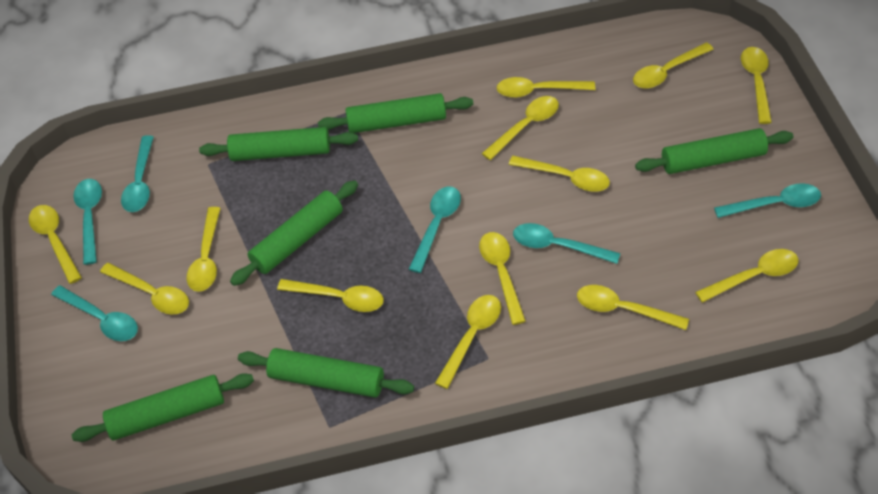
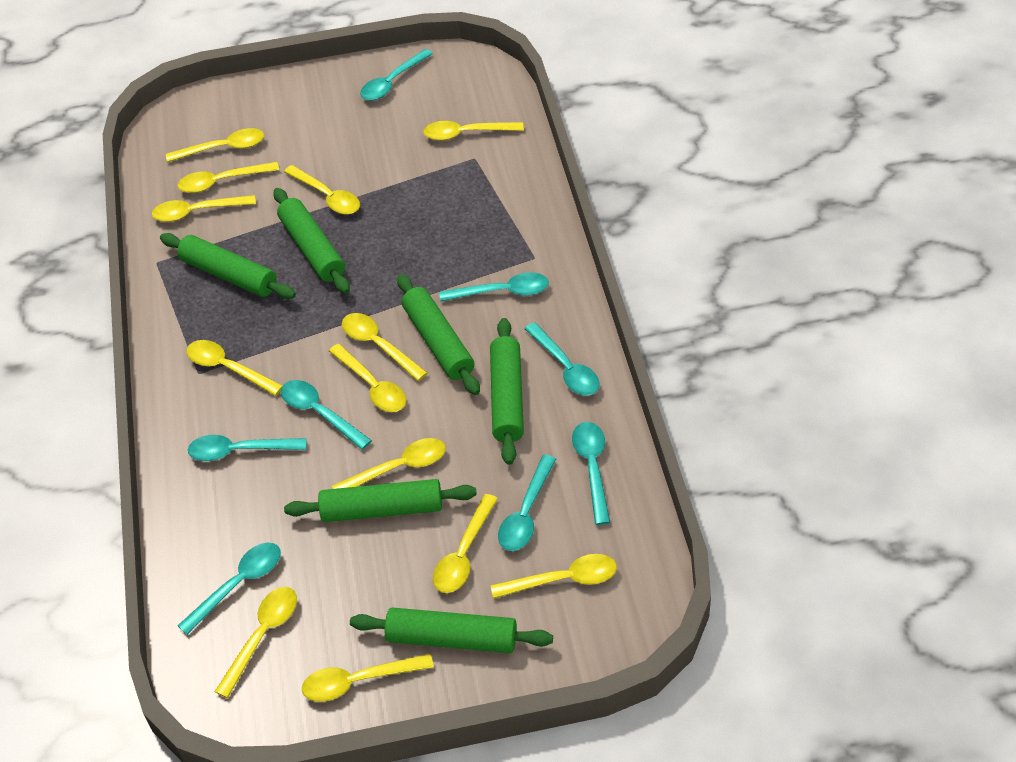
turquoise spoon: 6 -> 8

